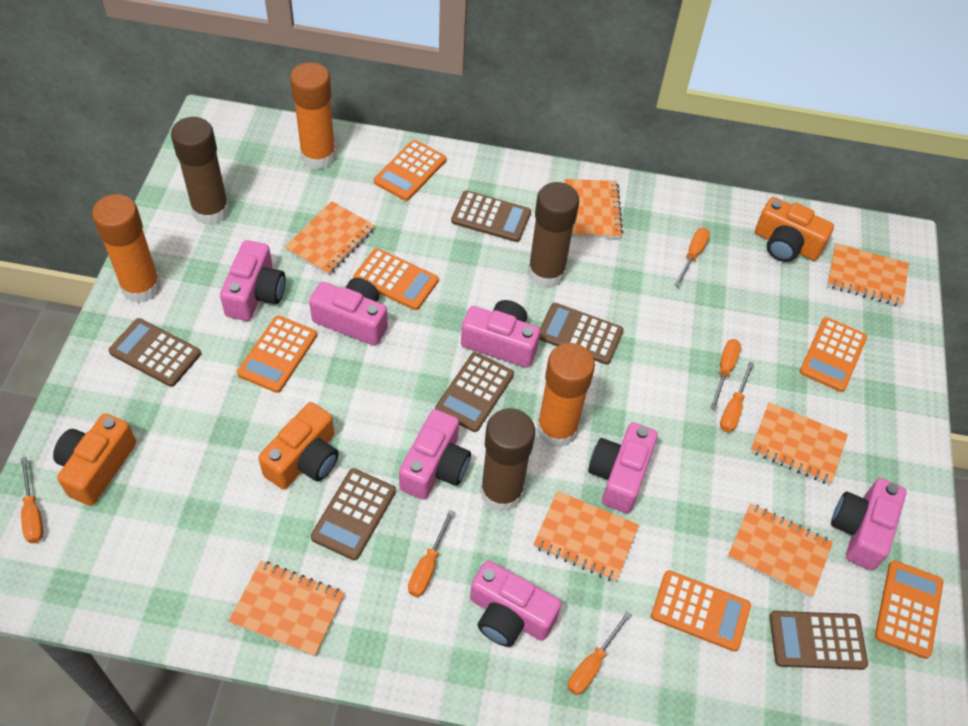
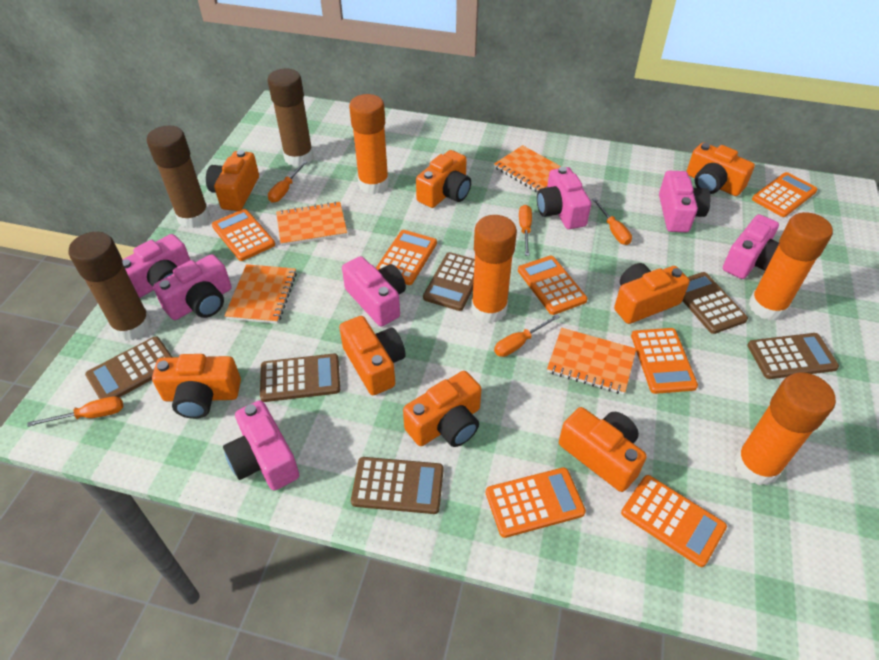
orange calculator: 6 -> 7
orange camera: 3 -> 8
orange glue stick: 3 -> 4
orange notebook: 7 -> 4
orange screwdriver: 6 -> 5

